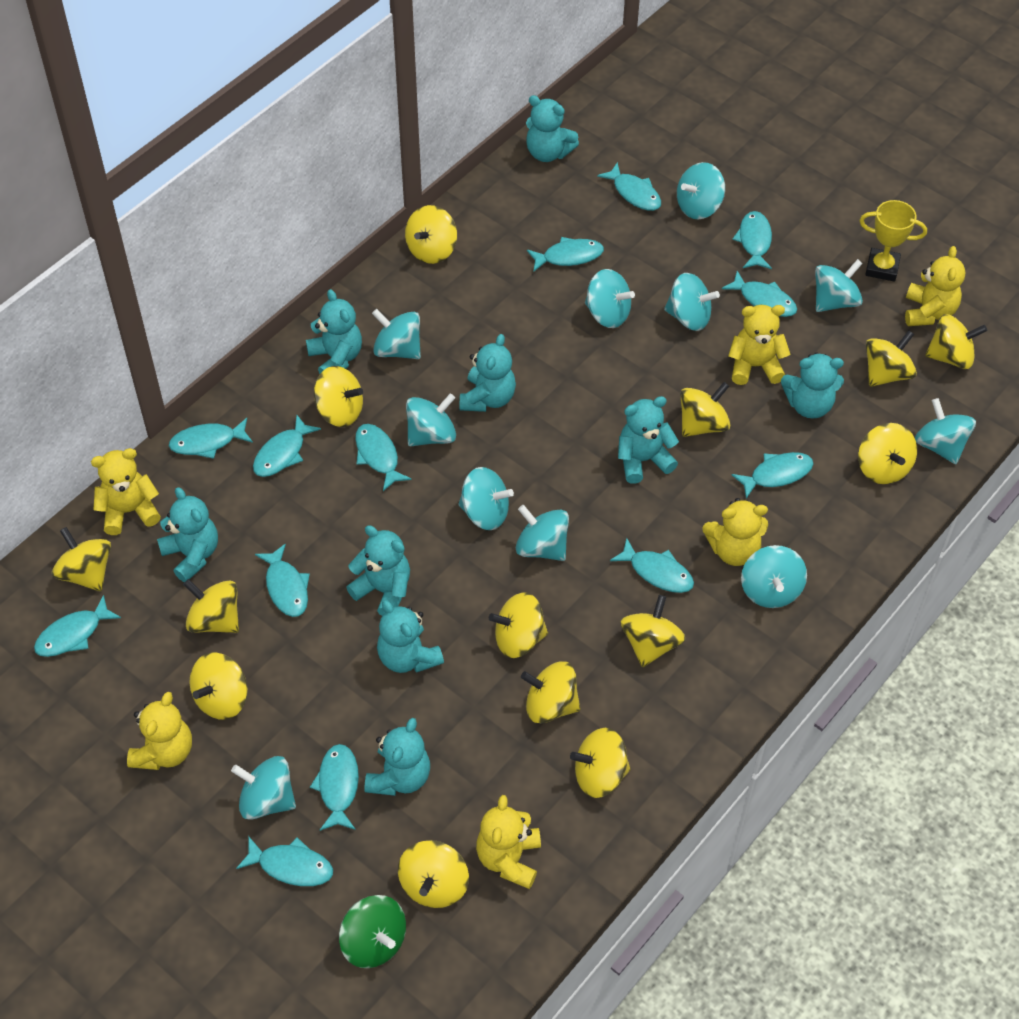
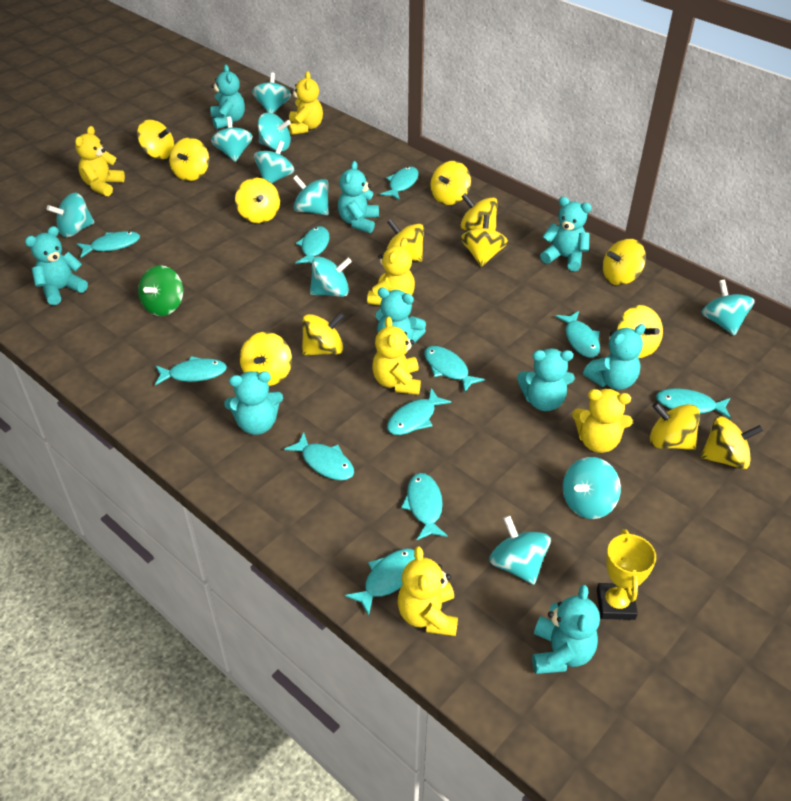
turquoise fish: 13 -> 11
turquoise spinning top: 11 -> 10
yellow spinning top: 14 -> 13

